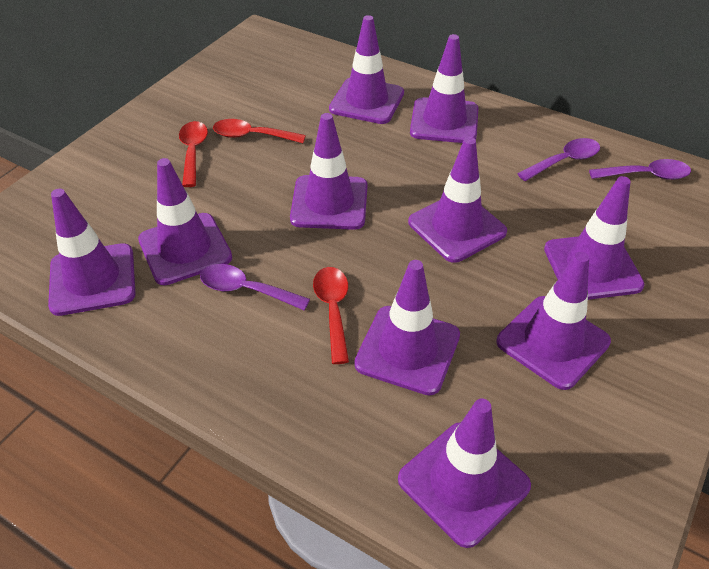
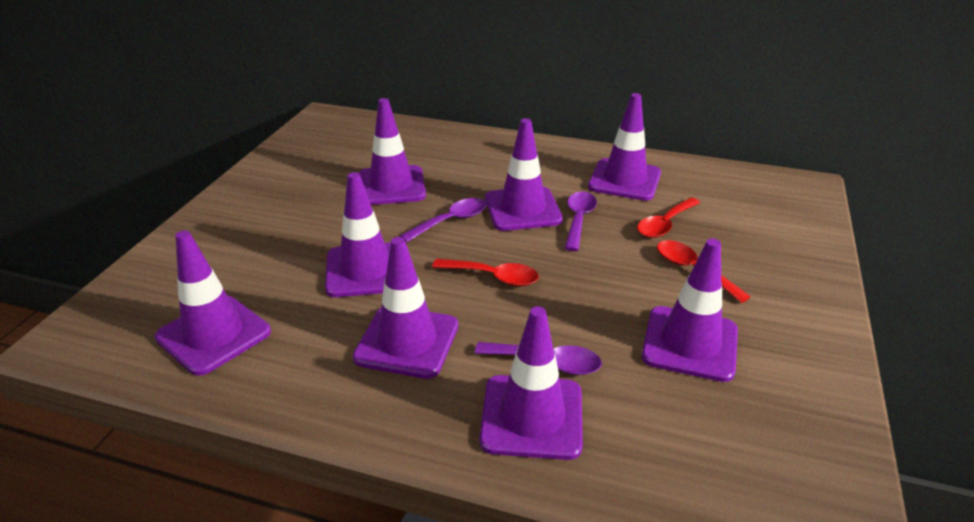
purple traffic cone: 10 -> 8

